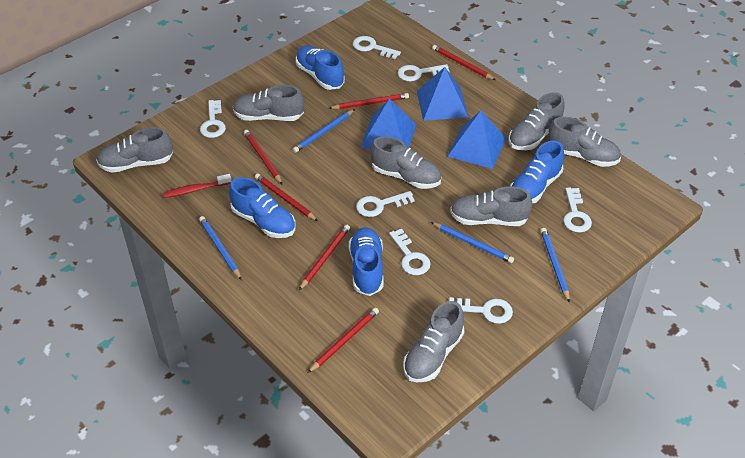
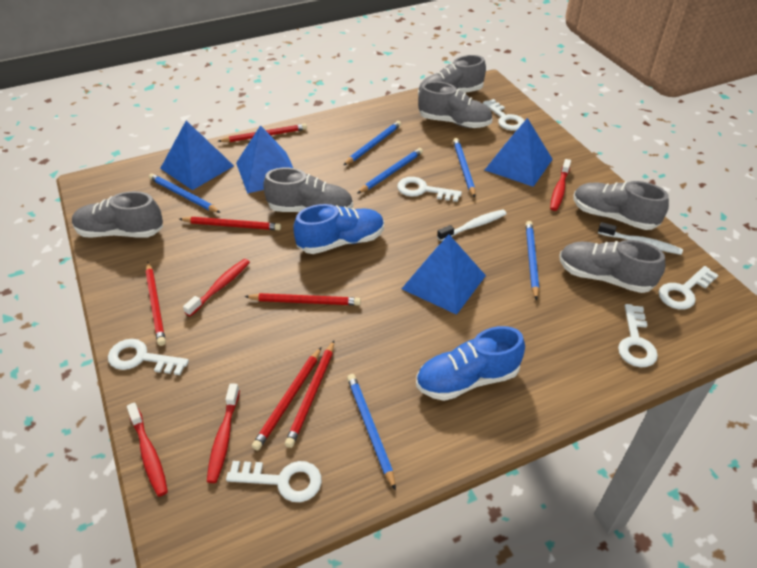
blue pencil: 4 -> 6
blue pyramid: 3 -> 4
blue shoe: 4 -> 2
grey shoe: 7 -> 6
red toothbrush: 1 -> 4
white key: 7 -> 6
white toothbrush: 0 -> 2

